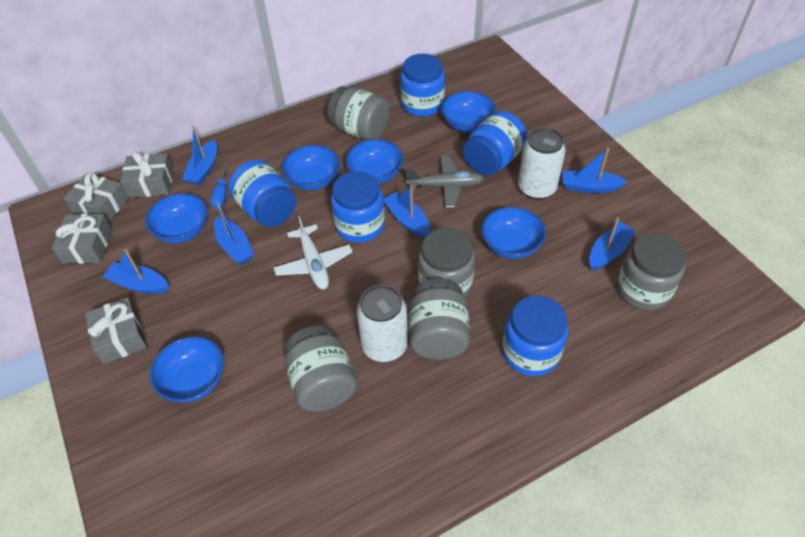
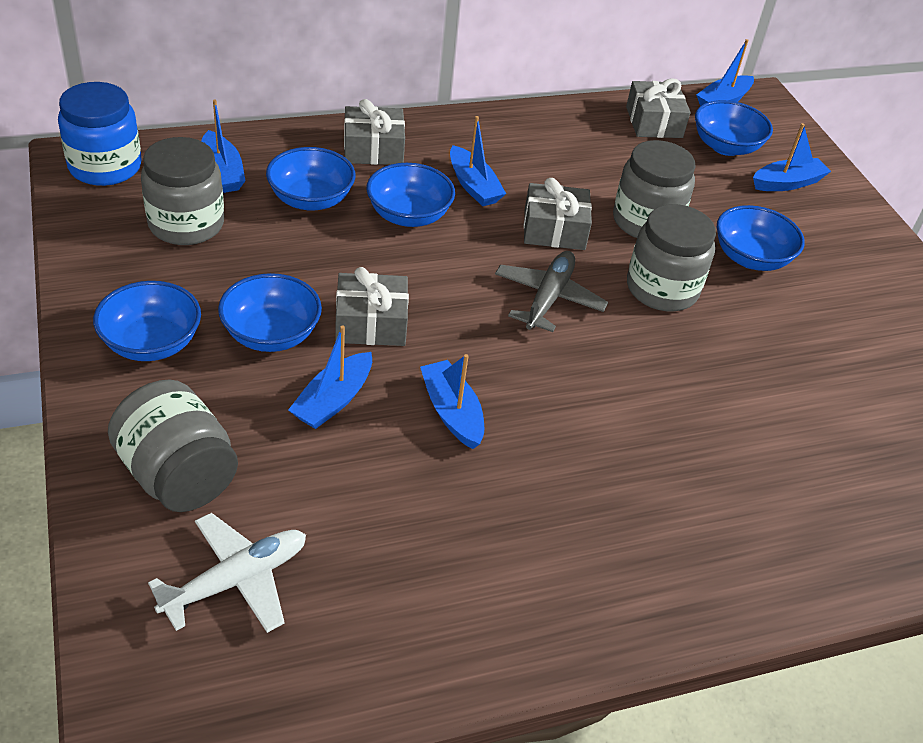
blue jar: 5 -> 1
blue screwdriver: 1 -> 0
grey jar: 5 -> 4
white can: 2 -> 0

